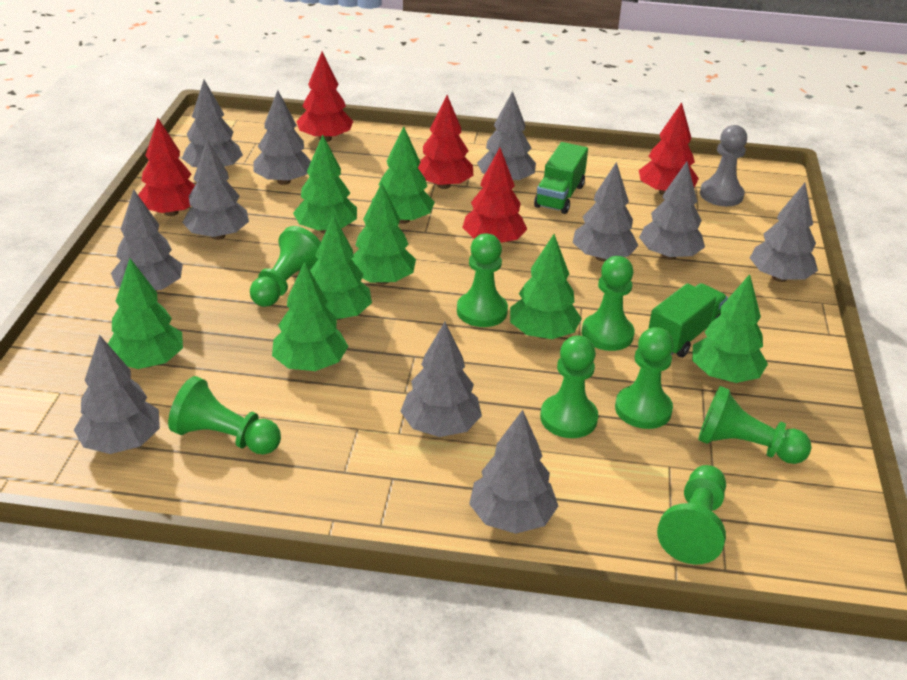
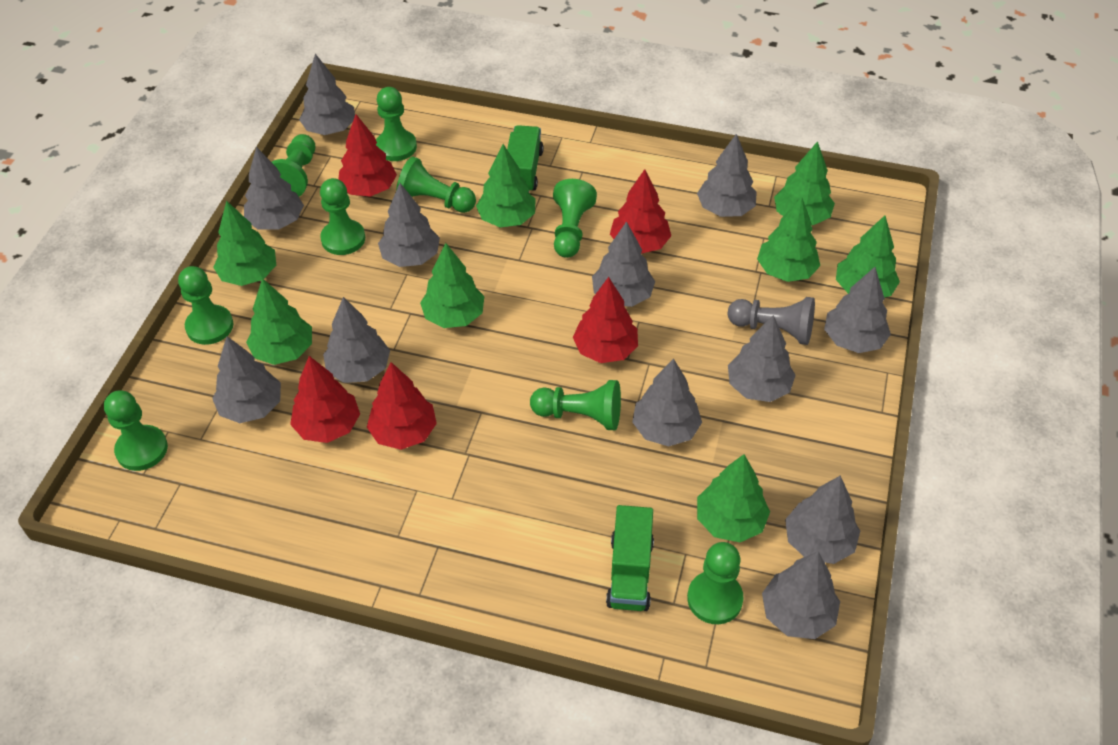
green pawn: 8 -> 9
grey tree: 11 -> 12

